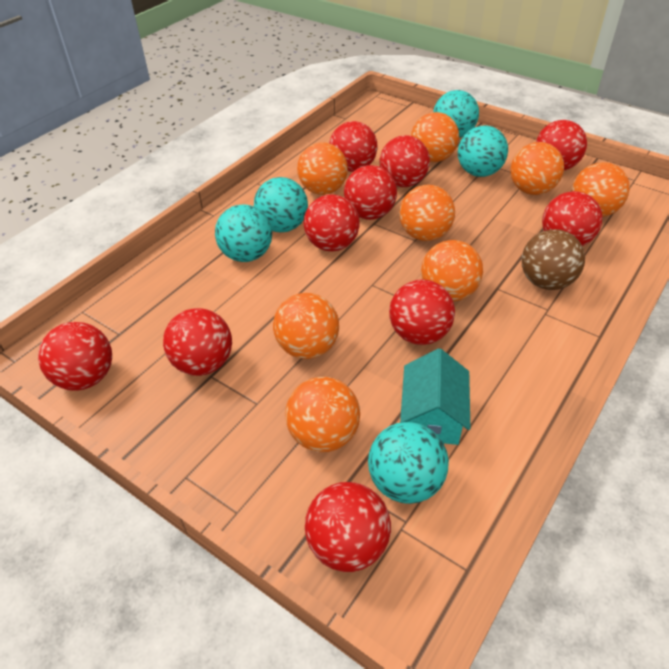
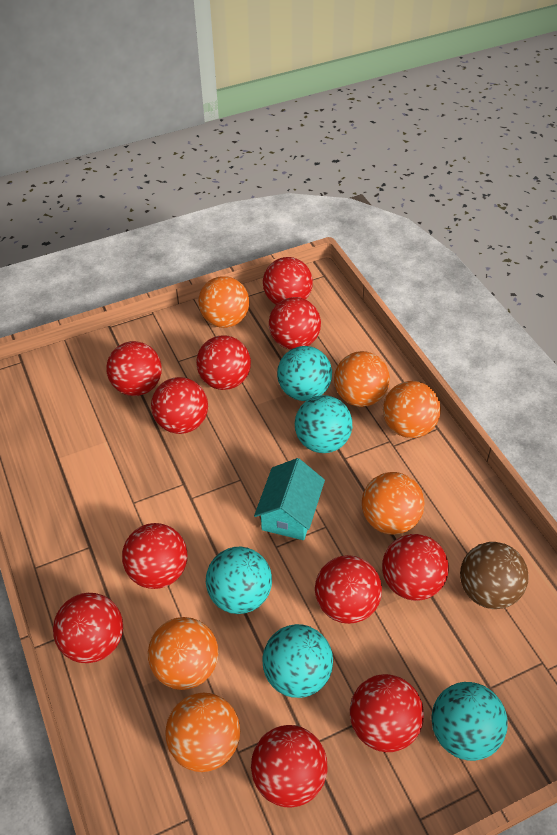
orange ball: 8 -> 6
red ball: 10 -> 11

